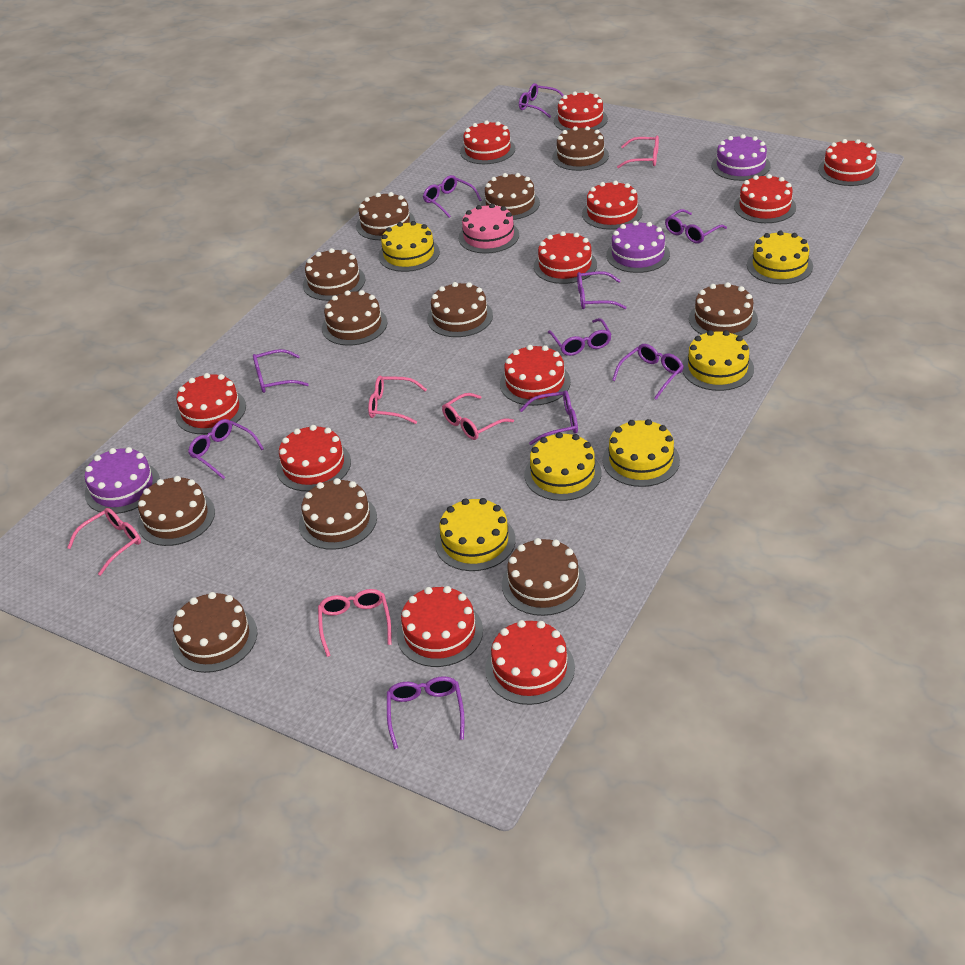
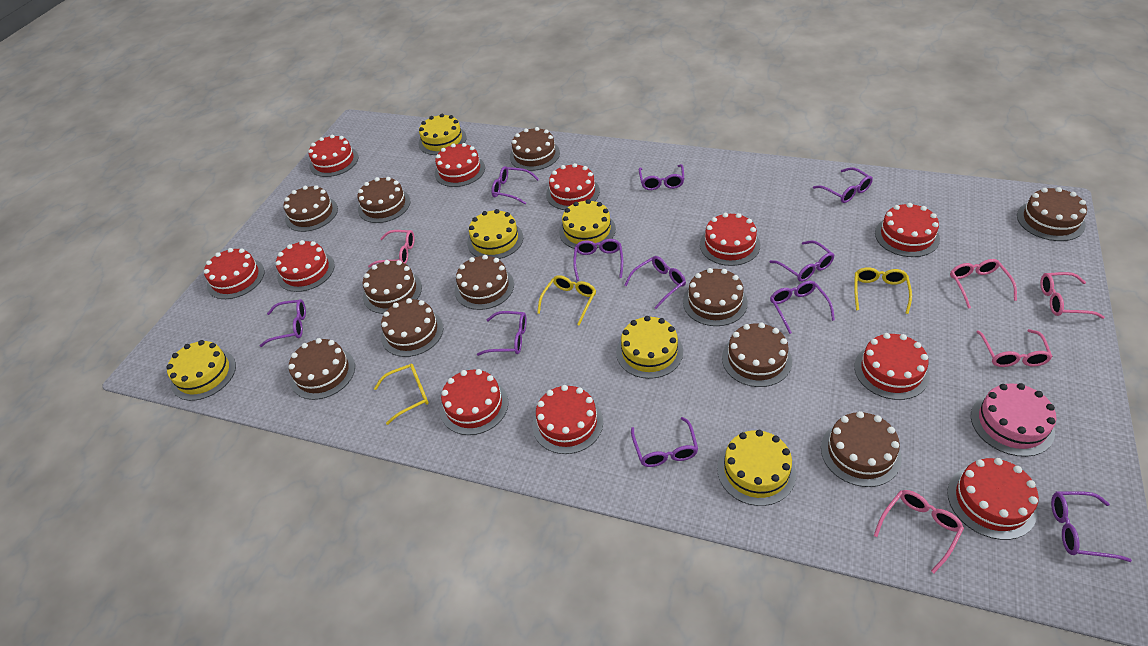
purple cake: 3 -> 0
purple glasses: 10 -> 11
yellow glasses: 0 -> 3

